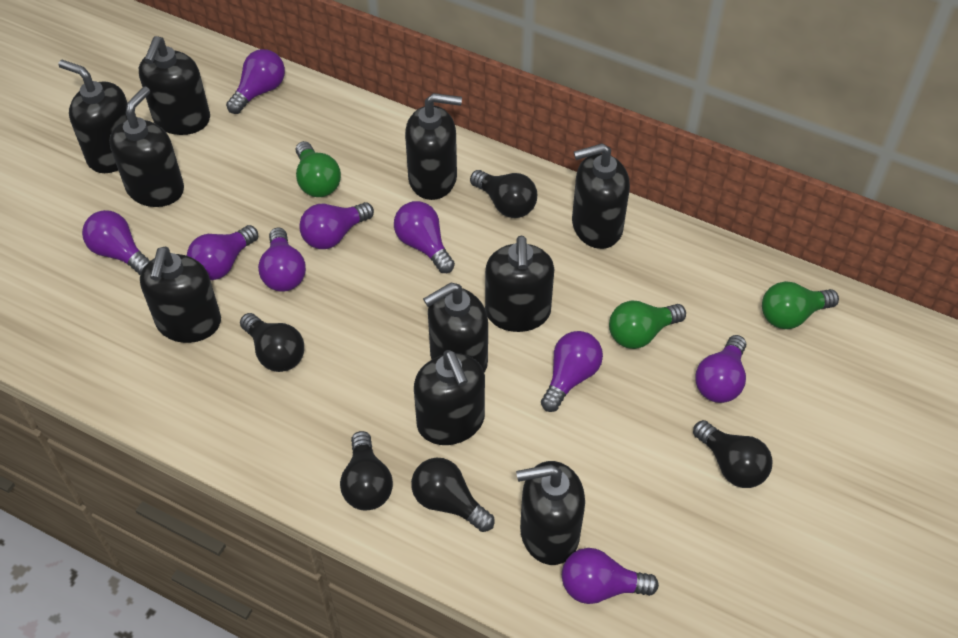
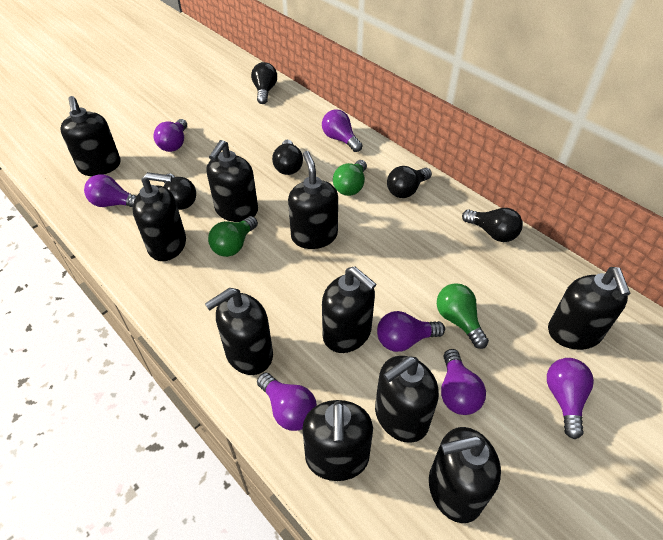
purple light bulb: 9 -> 7

